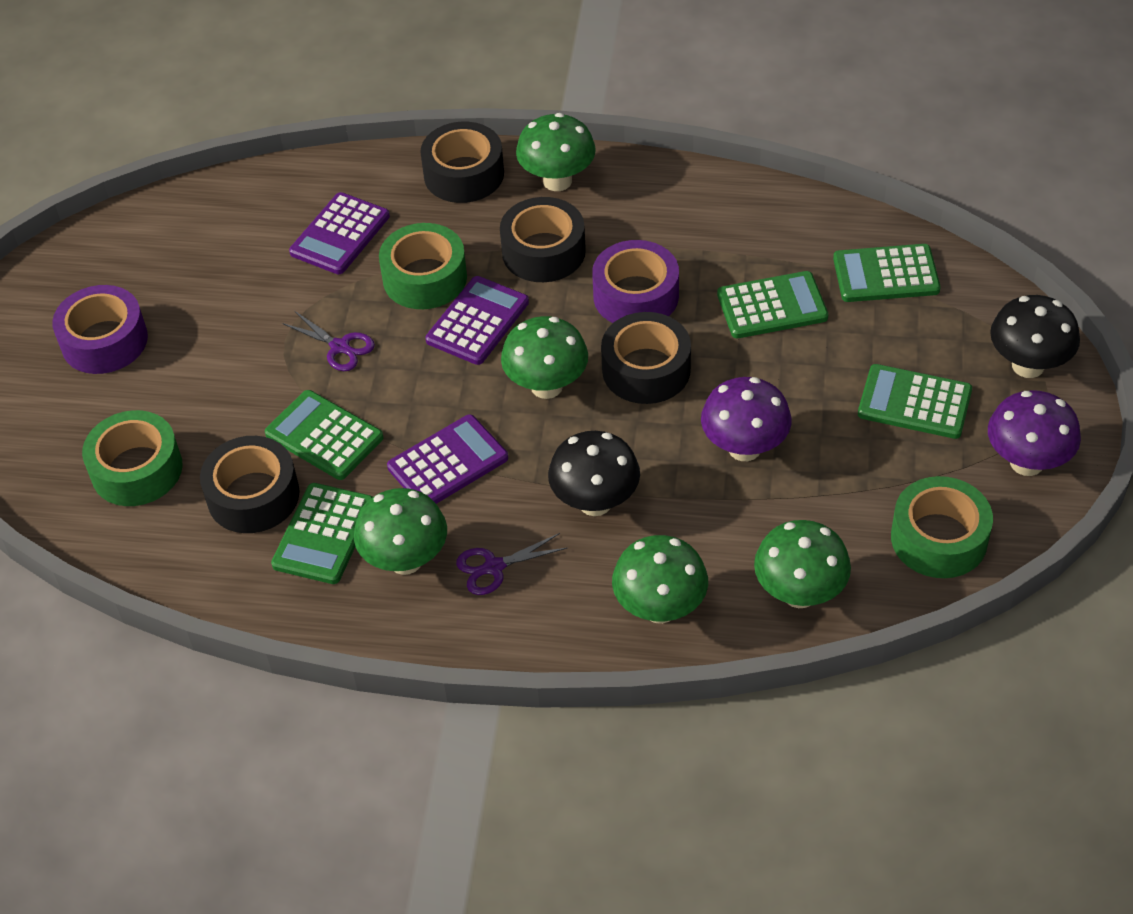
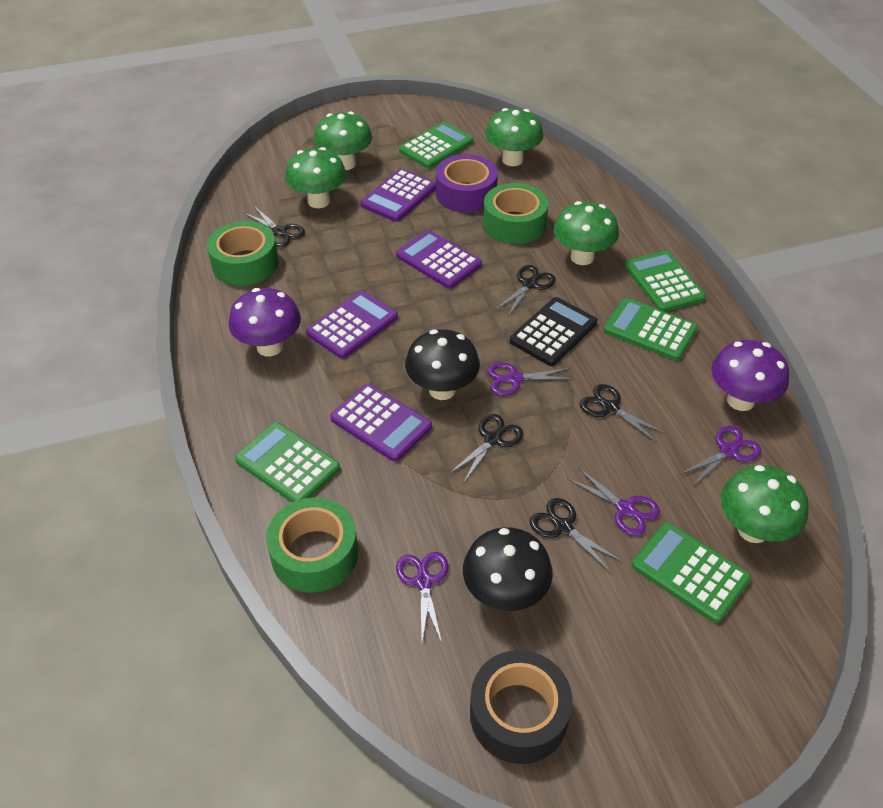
black calculator: 0 -> 1
black scissors: 0 -> 5
black tape: 4 -> 1
purple calculator: 3 -> 4
purple scissors: 2 -> 4
purple tape: 2 -> 1

